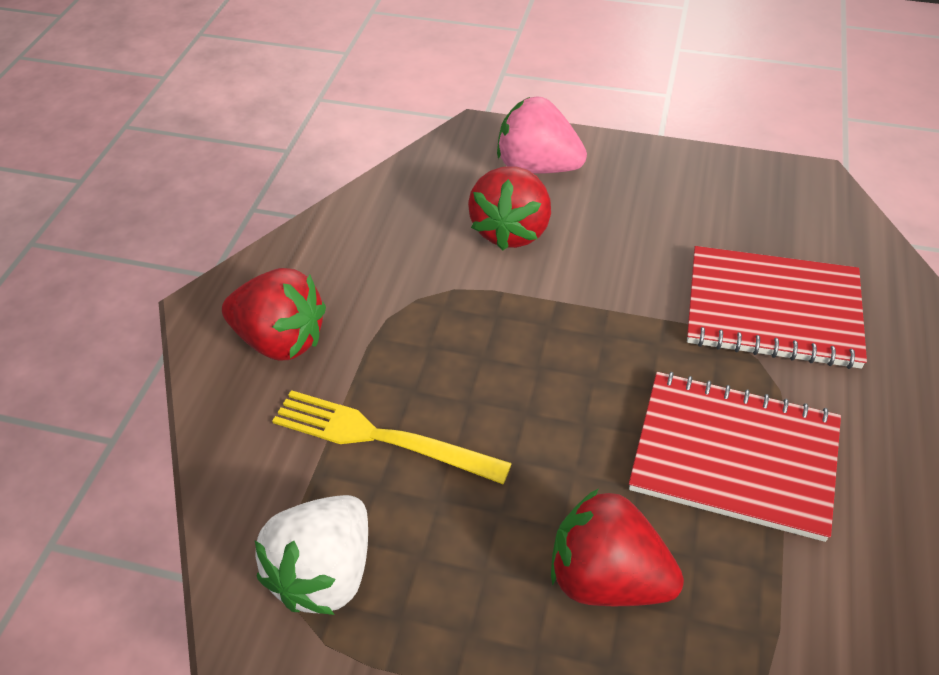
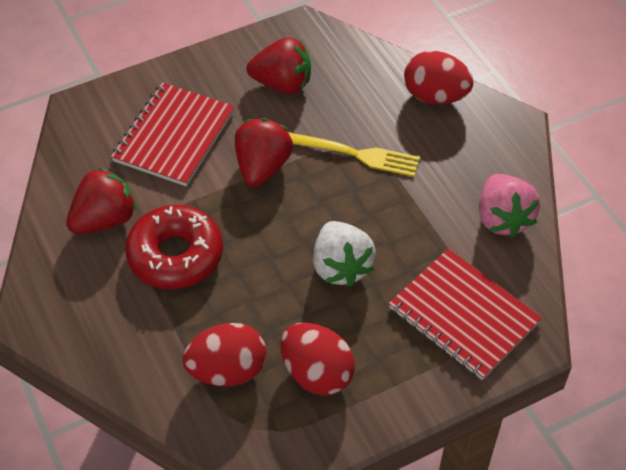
red donut: 0 -> 1
red egg: 0 -> 3

